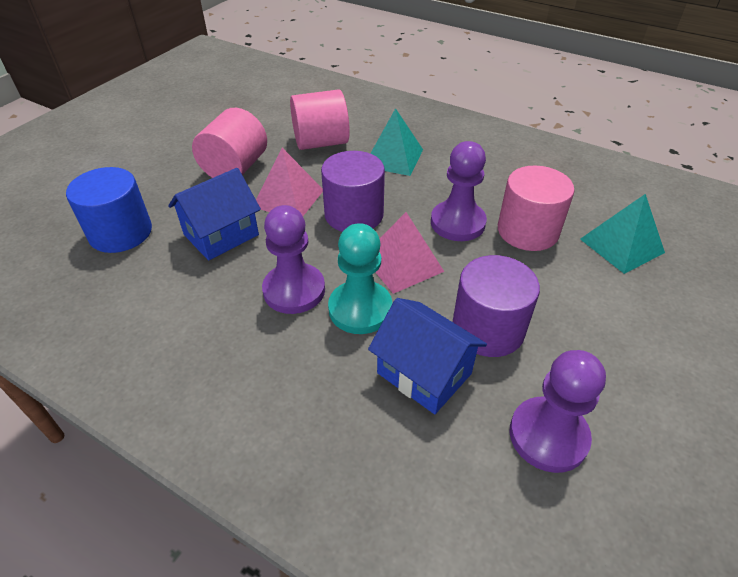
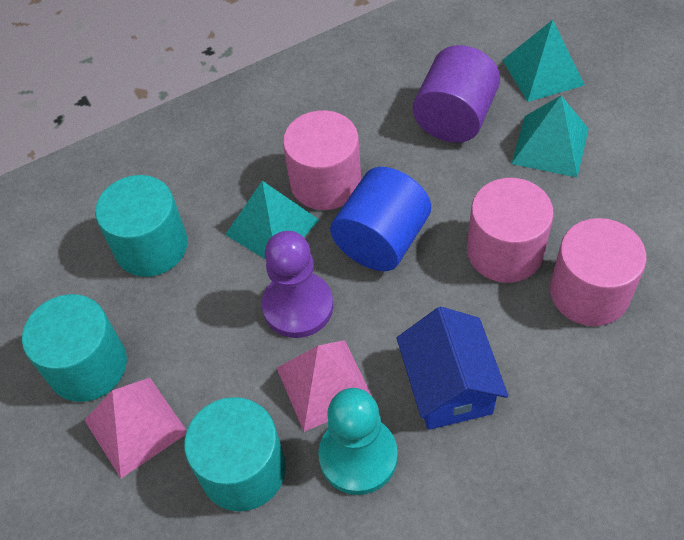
blue house: 2 -> 1
purple cylinder: 2 -> 1
purple pawn: 3 -> 1
turquoise cylinder: 0 -> 3
turquoise pyramid: 2 -> 3

